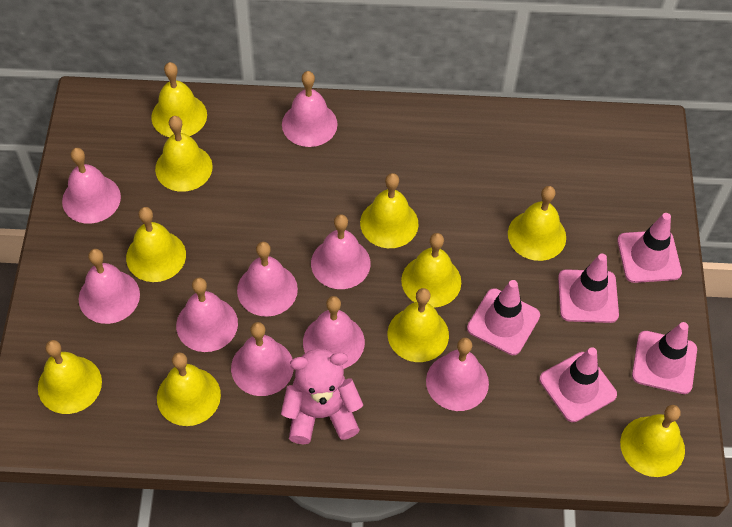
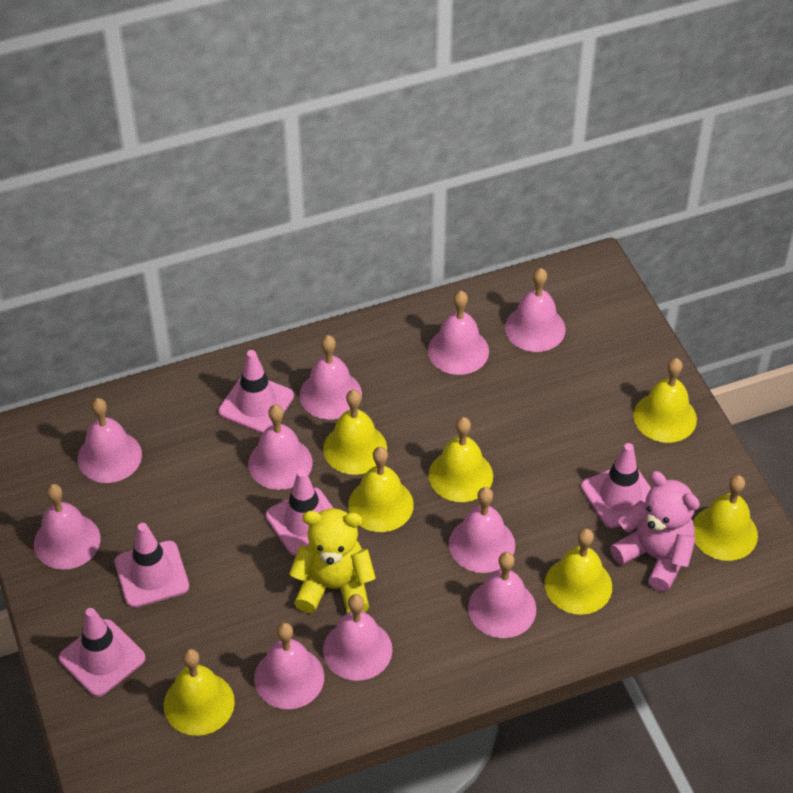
pink bell: 9 -> 10
yellow bell: 10 -> 7
yellow teddy bear: 0 -> 1

